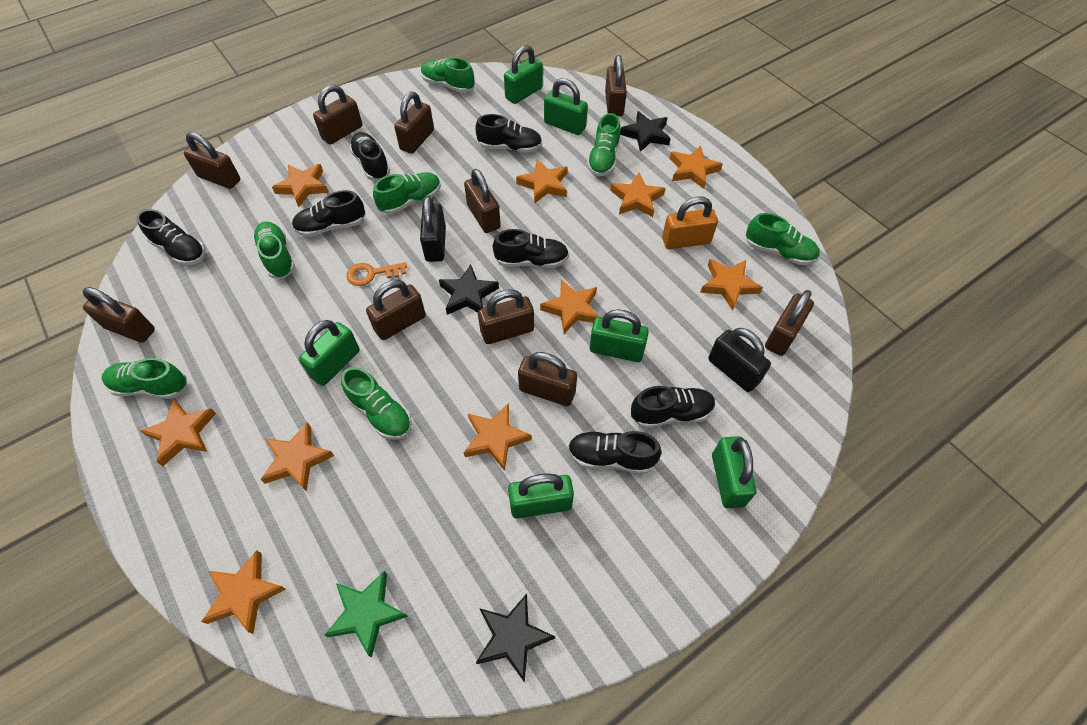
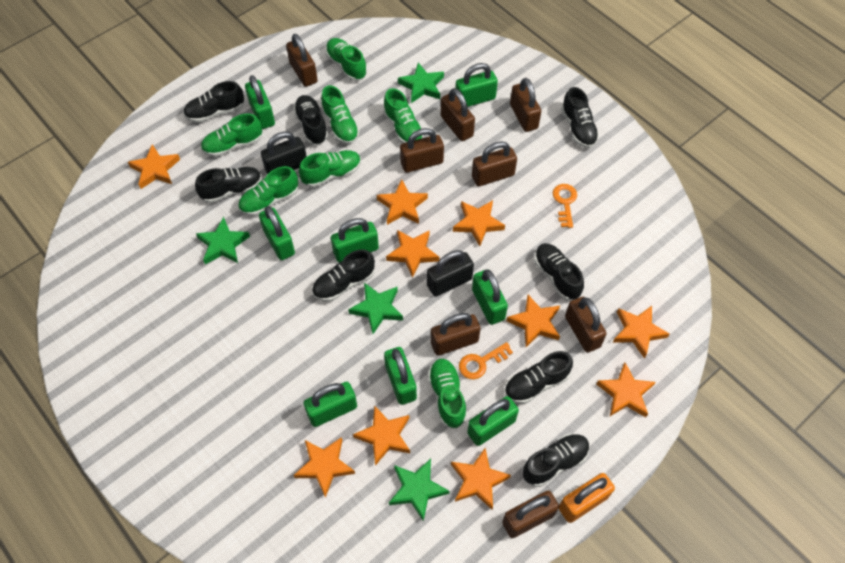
black shoe: 7 -> 8
black star: 3 -> 0
brown padlock: 10 -> 8
green padlock: 6 -> 8
green star: 1 -> 4
orange key: 1 -> 2

